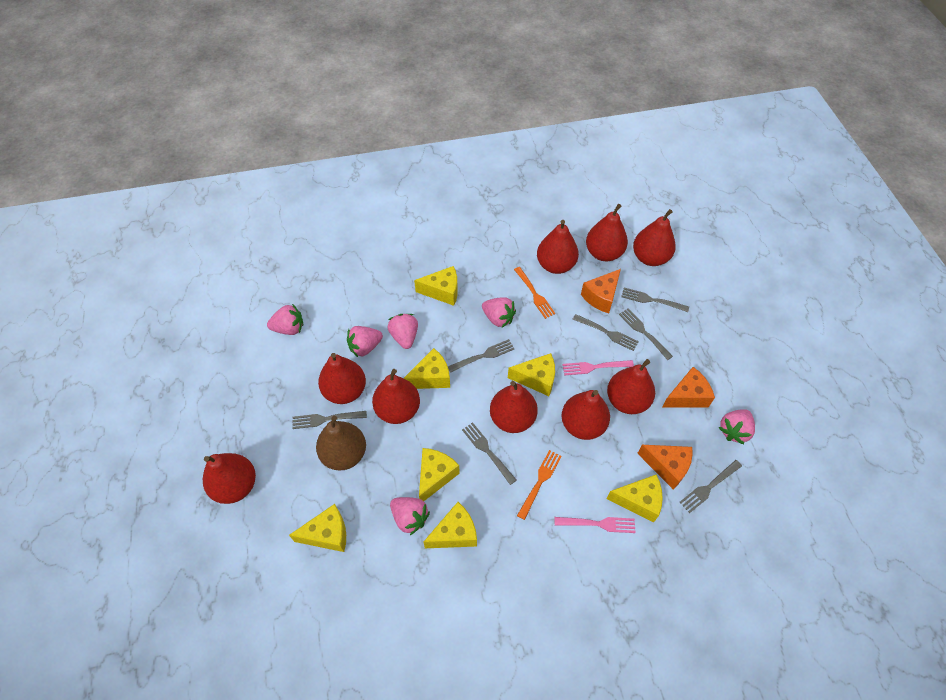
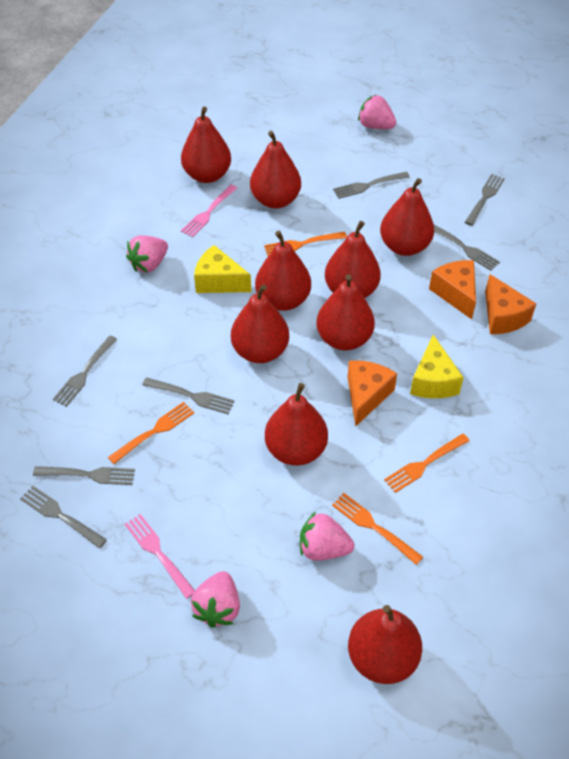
brown pear: 1 -> 0
orange fork: 2 -> 4
pink strawberry: 6 -> 4
yellow cheese: 7 -> 2

